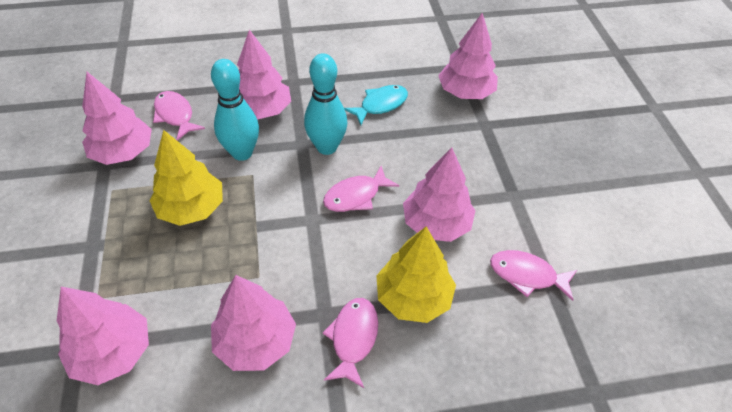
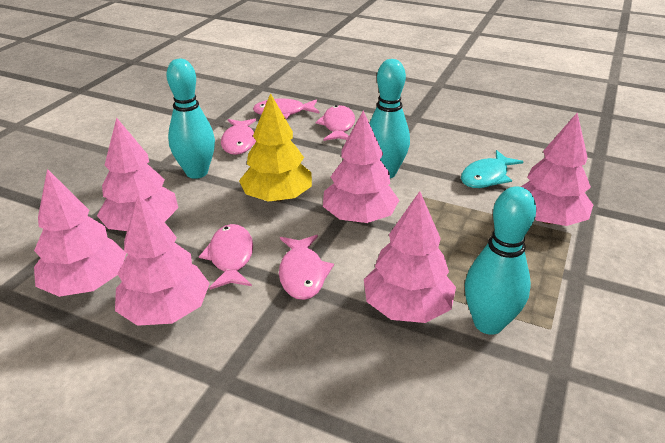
pink fish: 4 -> 5
turquoise bowling pin: 2 -> 3
yellow tree: 2 -> 1

